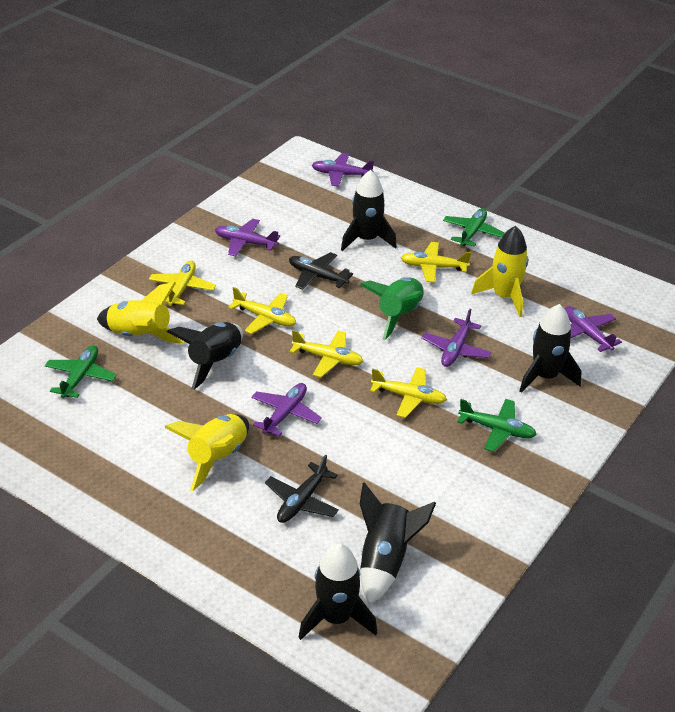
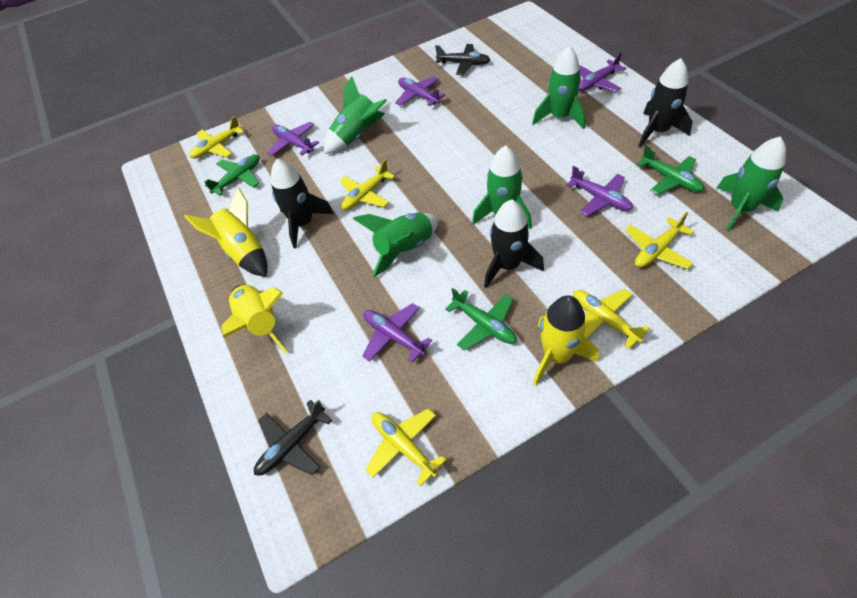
black rocket: 5 -> 3
green rocket: 1 -> 5

